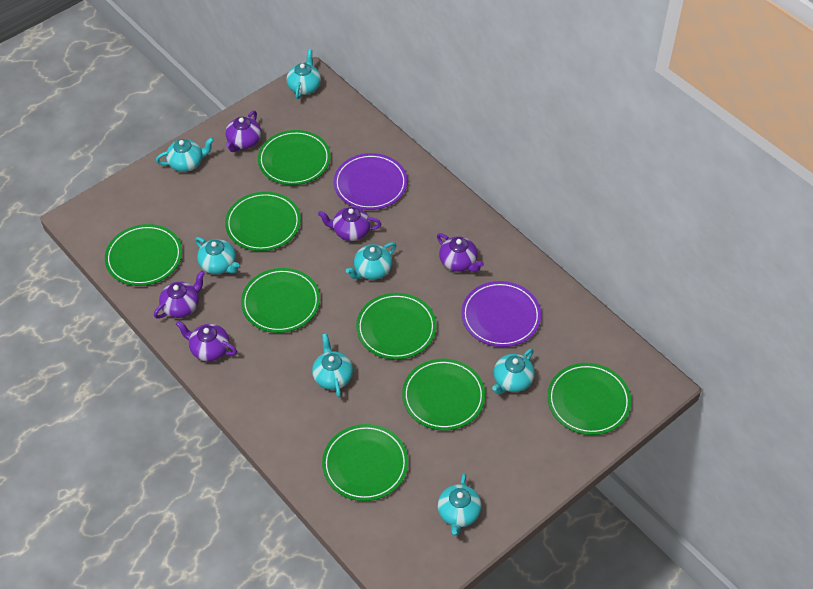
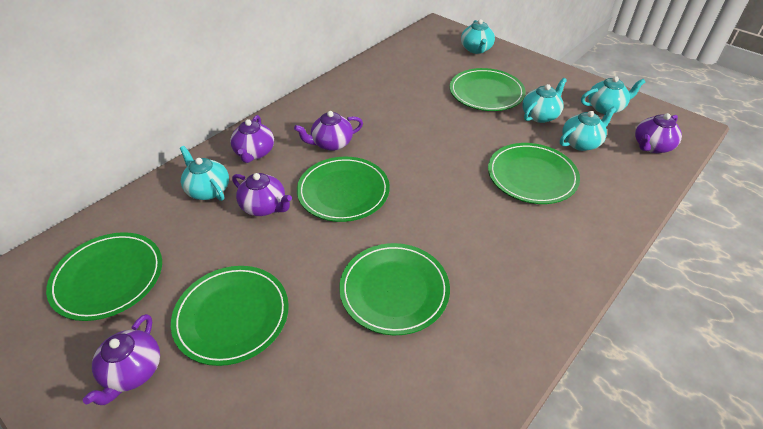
green plate: 8 -> 6
purple plate: 2 -> 0
turquoise teapot: 7 -> 5

